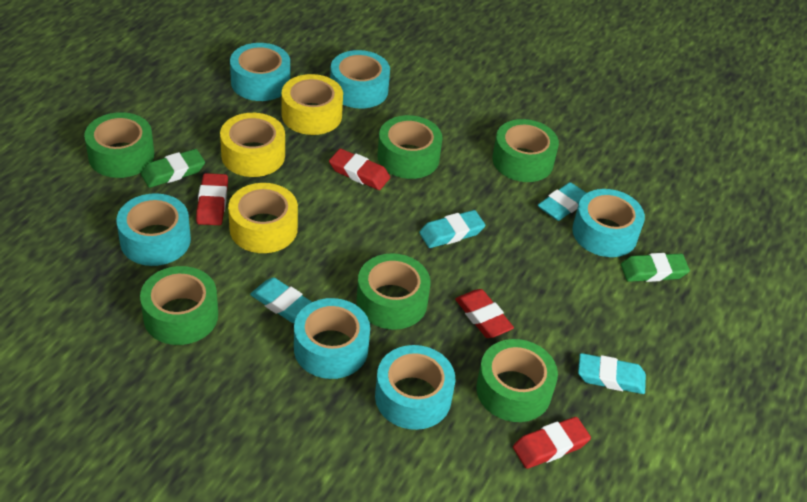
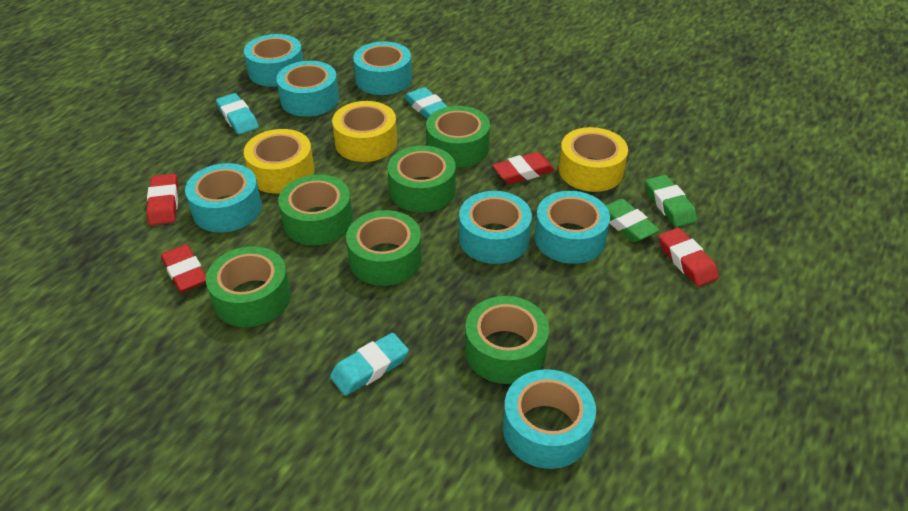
turquoise eraser: 4 -> 3
turquoise tape: 6 -> 7

